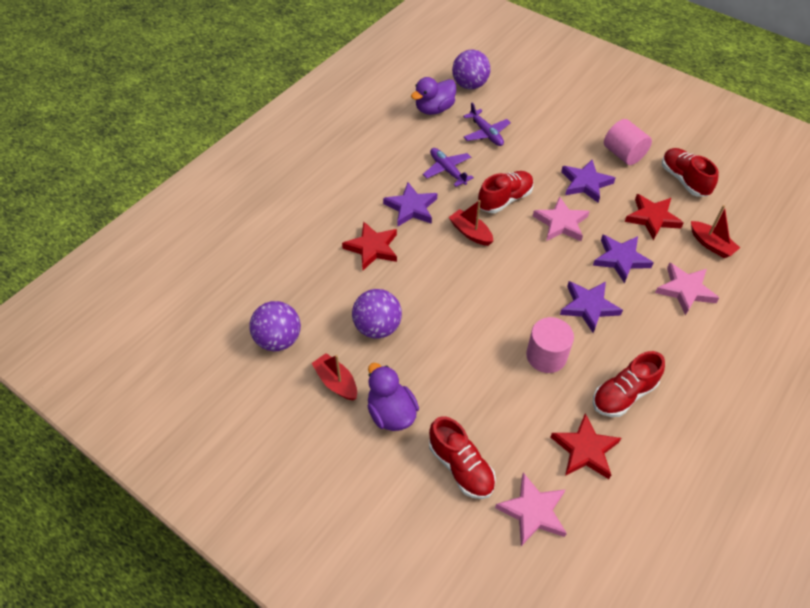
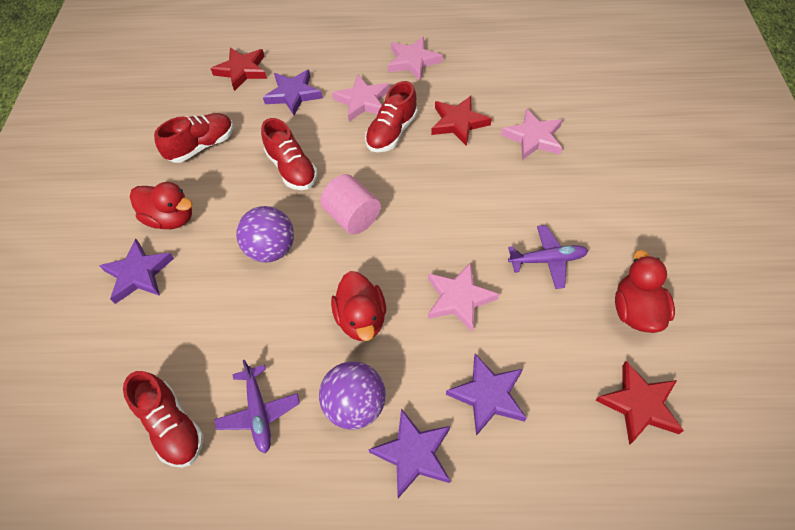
pink cylinder: 2 -> 1
pink star: 3 -> 4
purple ball: 3 -> 2
purple duck: 2 -> 0
red boat: 3 -> 0
red duck: 0 -> 3

